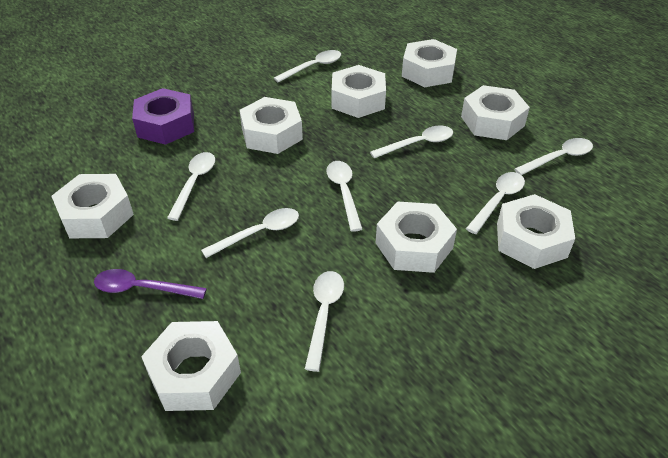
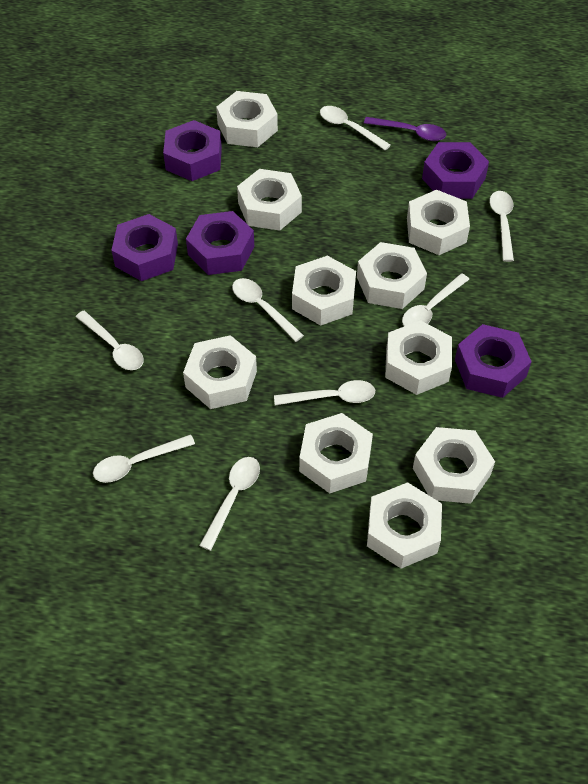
purple nut: 1 -> 5
white nut: 8 -> 10

